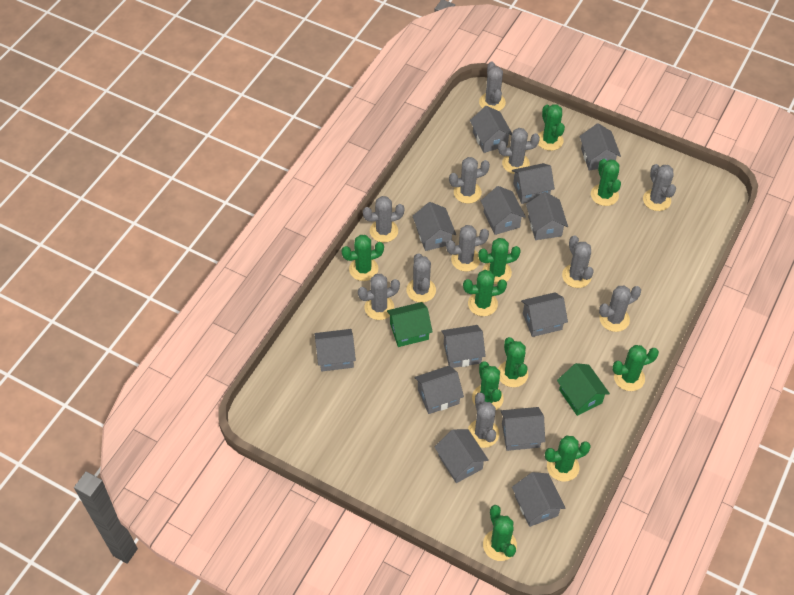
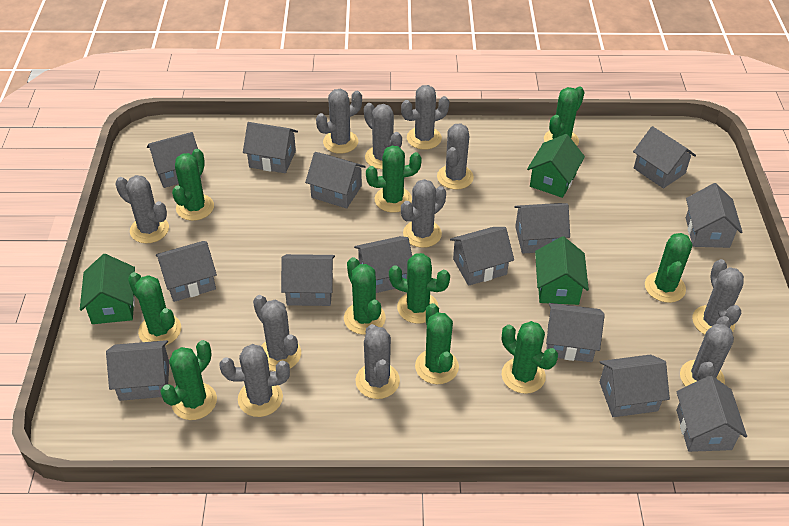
green house: 2 -> 3
grey house: 13 -> 14

